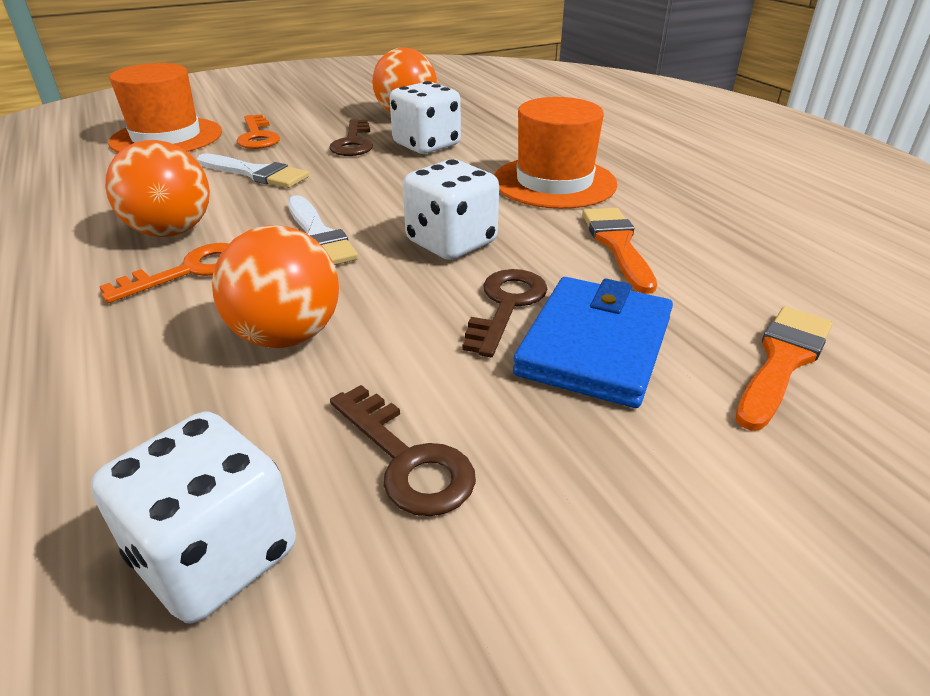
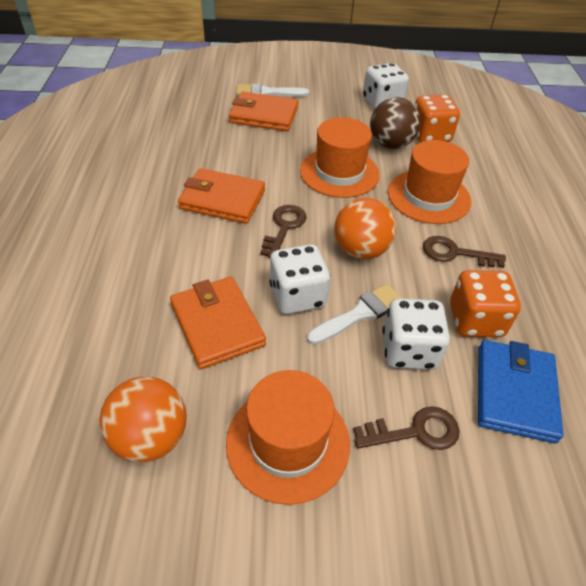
brown ball: 0 -> 1
orange ball: 3 -> 2
orange brush: 2 -> 0
orange dice: 0 -> 2
orange hat: 2 -> 3
orange key: 2 -> 0
orange wallet: 0 -> 3

